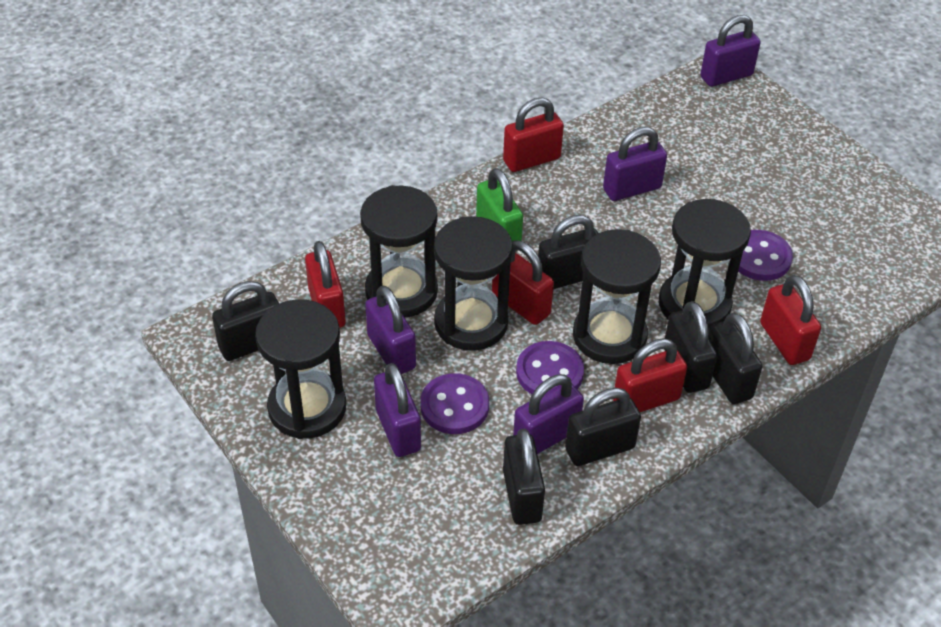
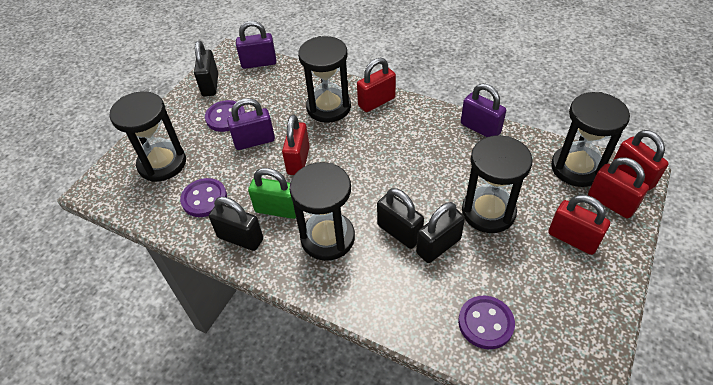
black padlock: 6 -> 4
purple padlock: 5 -> 3

